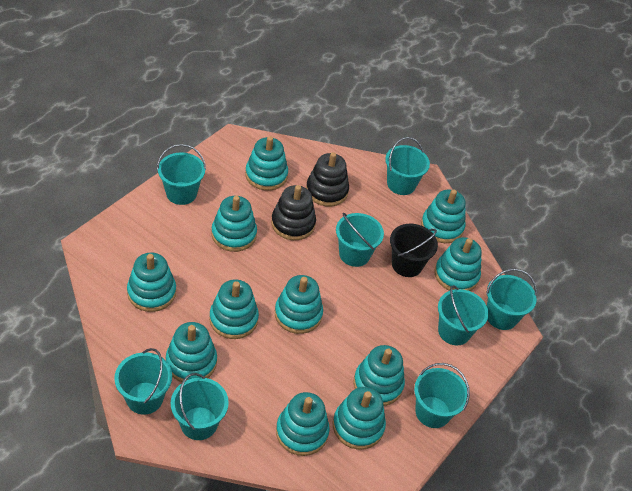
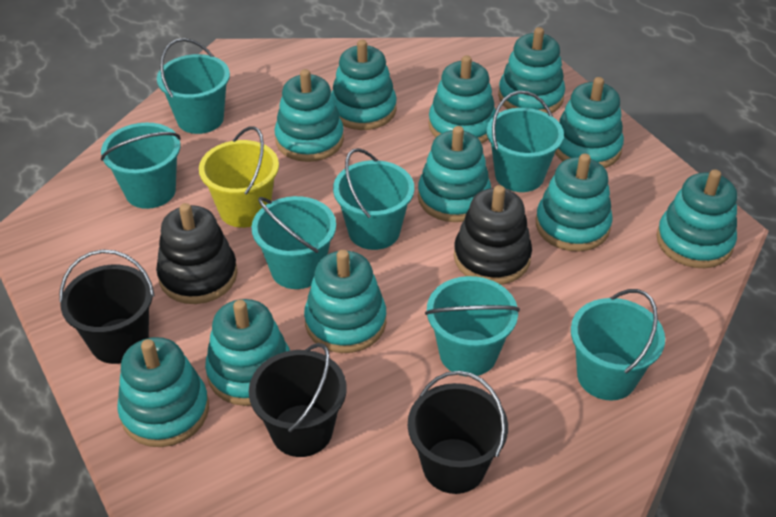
black bucket: 1 -> 3
turquoise bucket: 8 -> 7
yellow bucket: 0 -> 1

